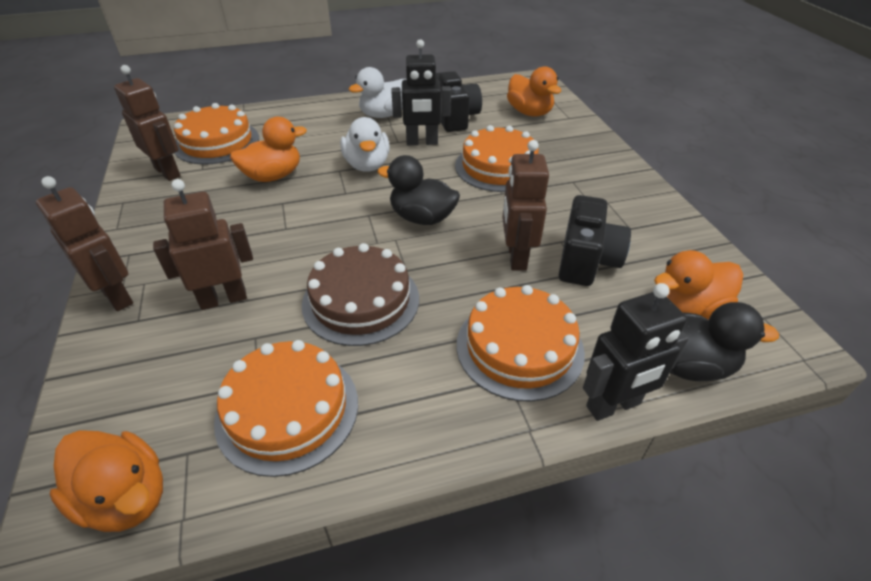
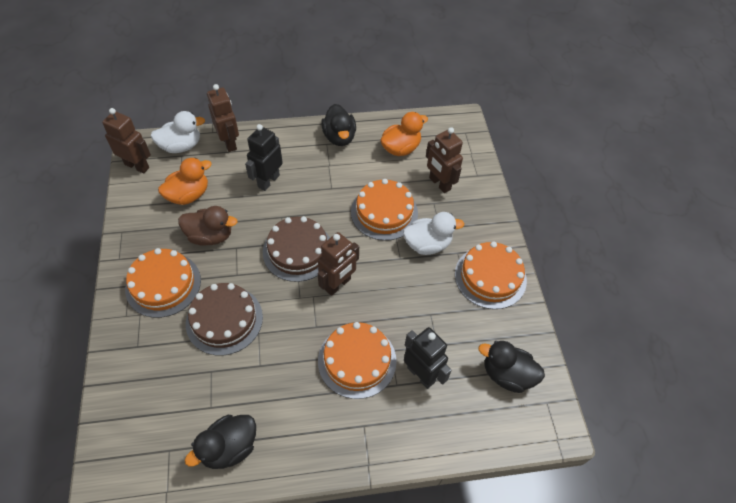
black camera: 2 -> 0
black duck: 2 -> 3
brown cake: 1 -> 2
brown duck: 0 -> 1
orange duck: 4 -> 2

